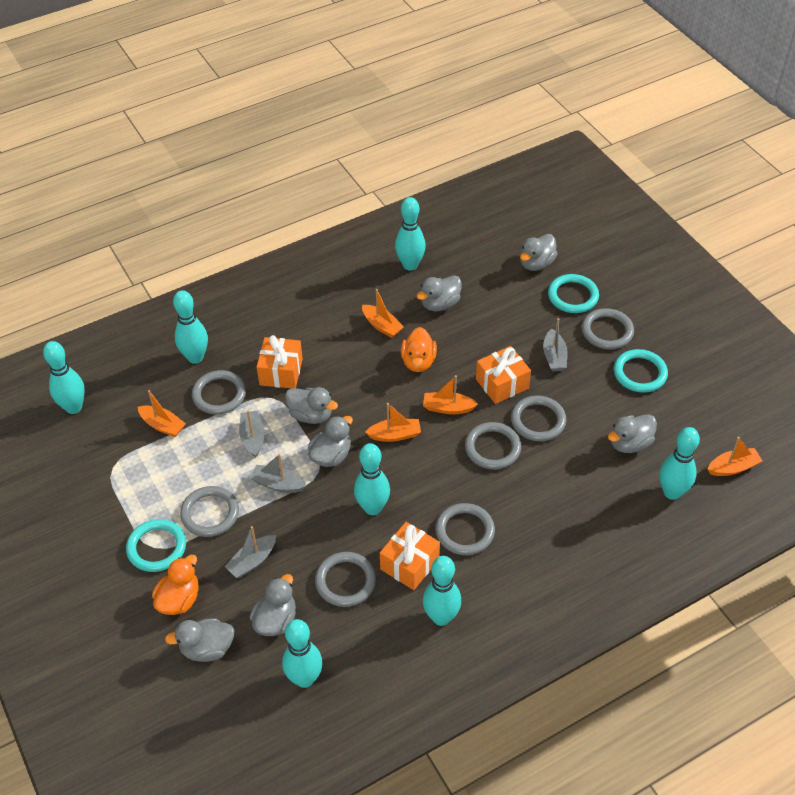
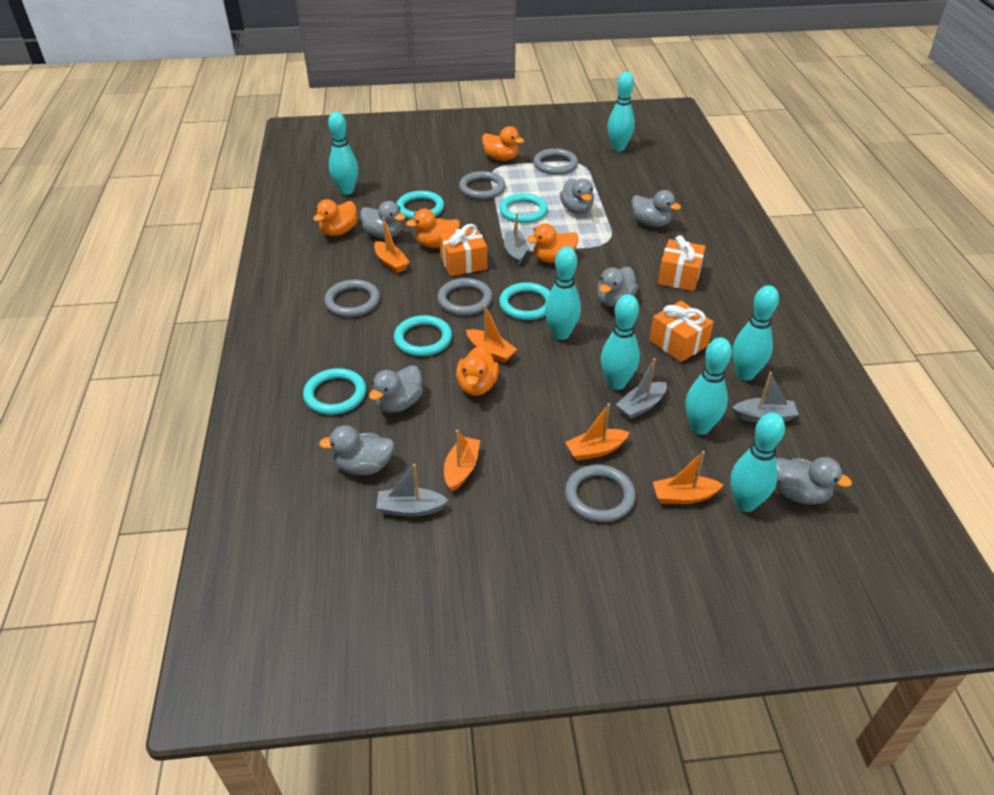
grey ring: 7 -> 5
orange duck: 2 -> 5
turquoise ring: 3 -> 5

